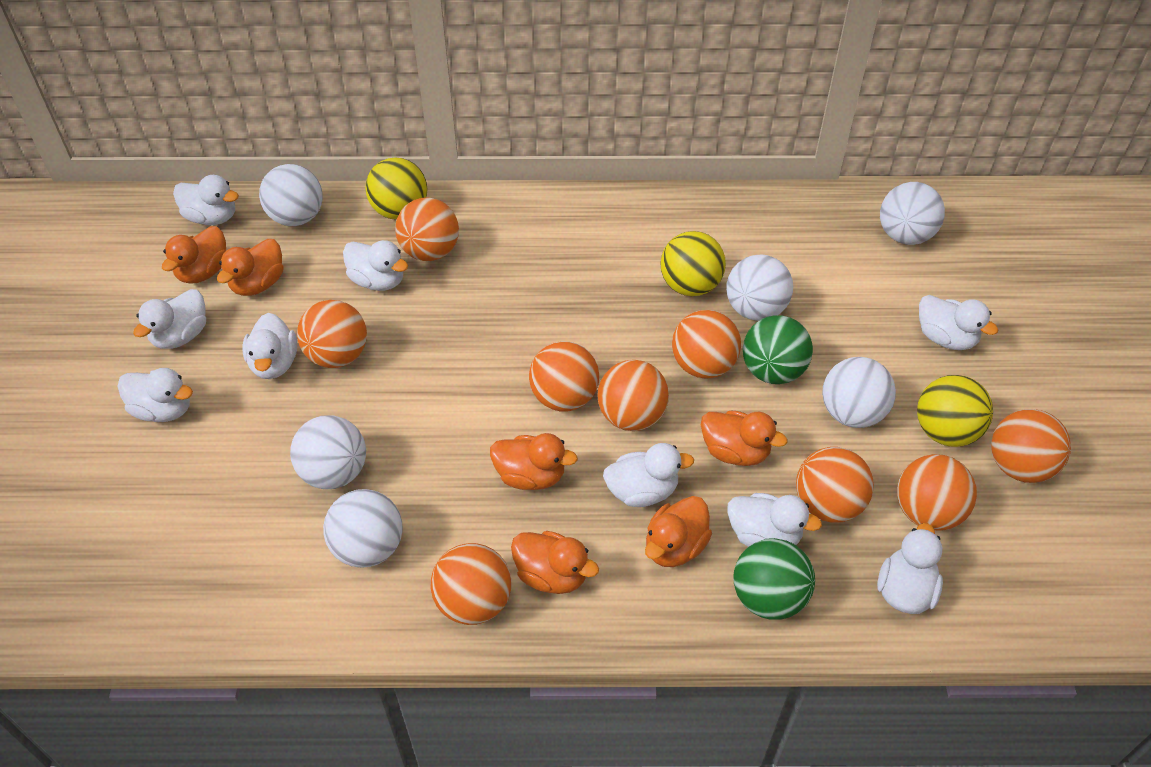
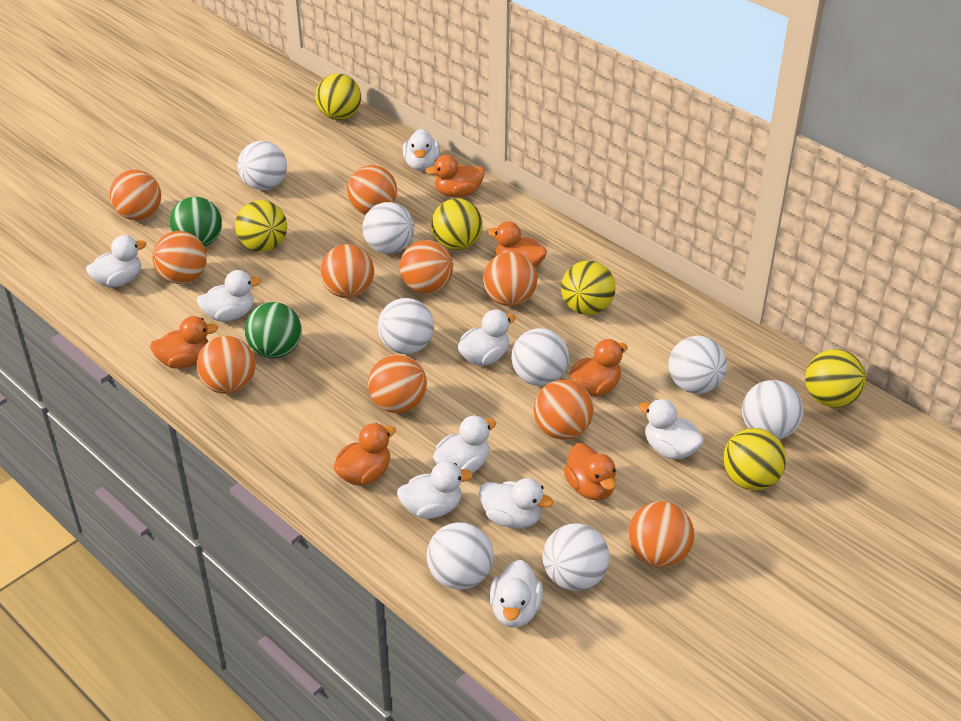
orange ball: 9 -> 10
white ball: 6 -> 8
yellow ball: 3 -> 6

